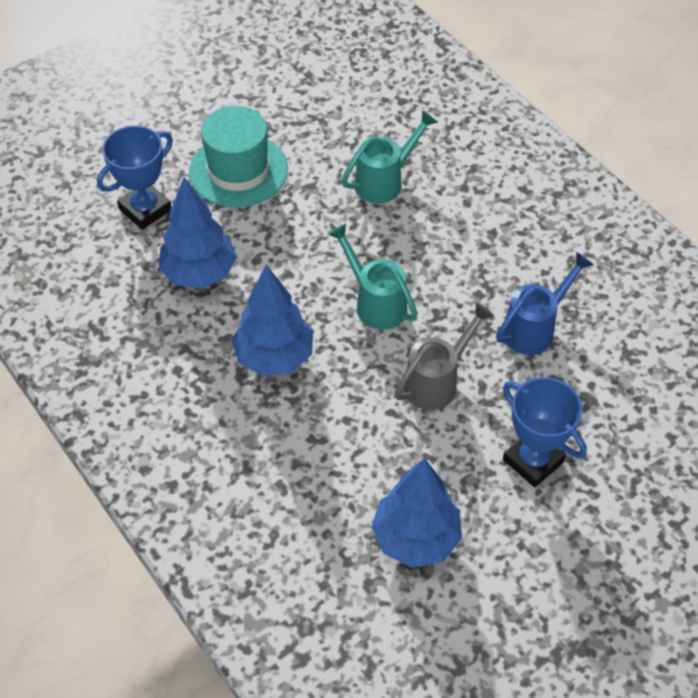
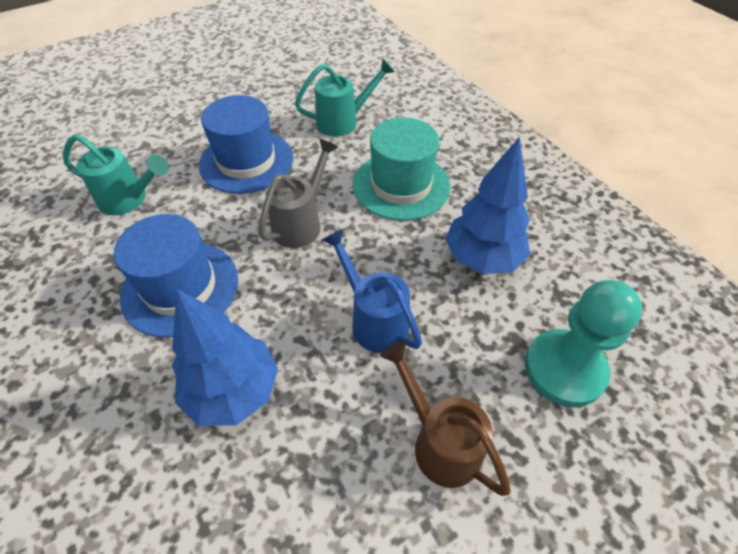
blue hat: 0 -> 2
blue tree: 3 -> 2
blue trophy: 2 -> 0
brown watering can: 0 -> 1
turquoise pawn: 0 -> 1

